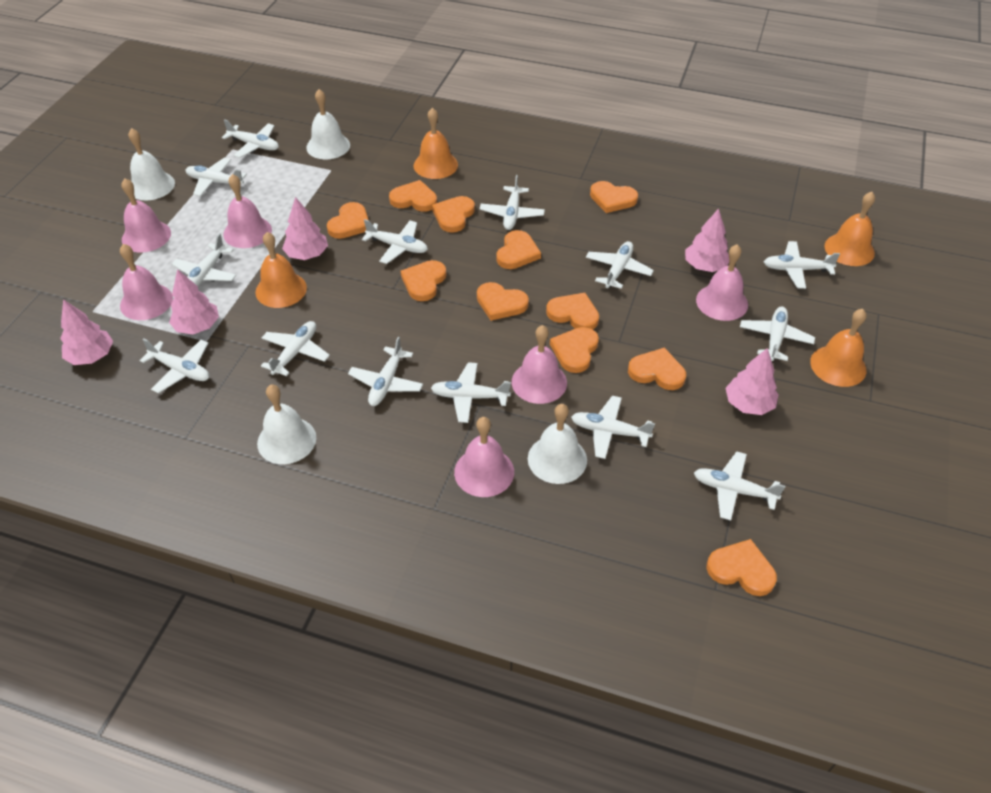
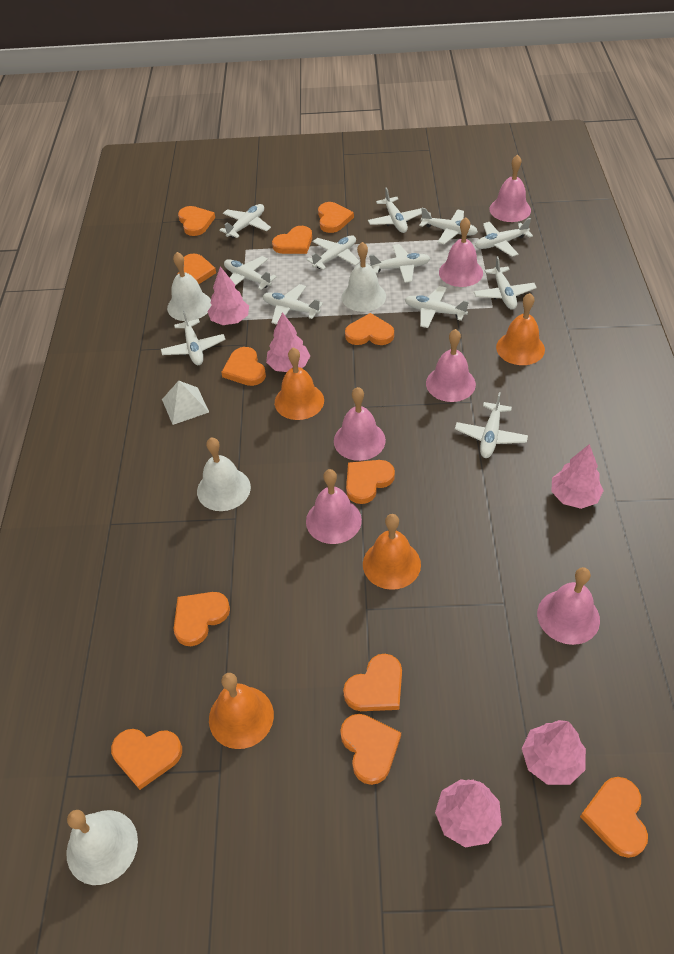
orange heart: 11 -> 12
white plane: 14 -> 12
white pyramid: 0 -> 1

